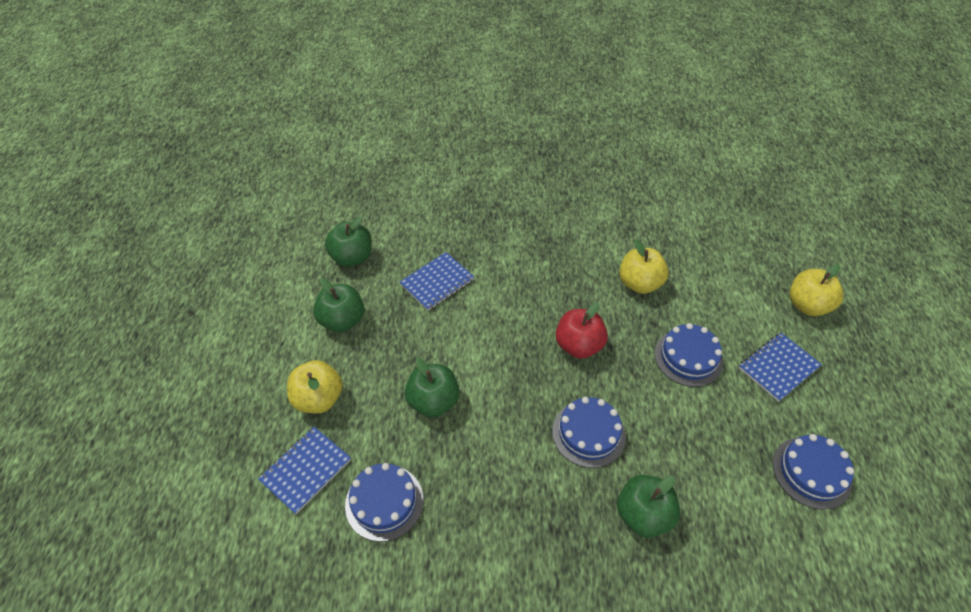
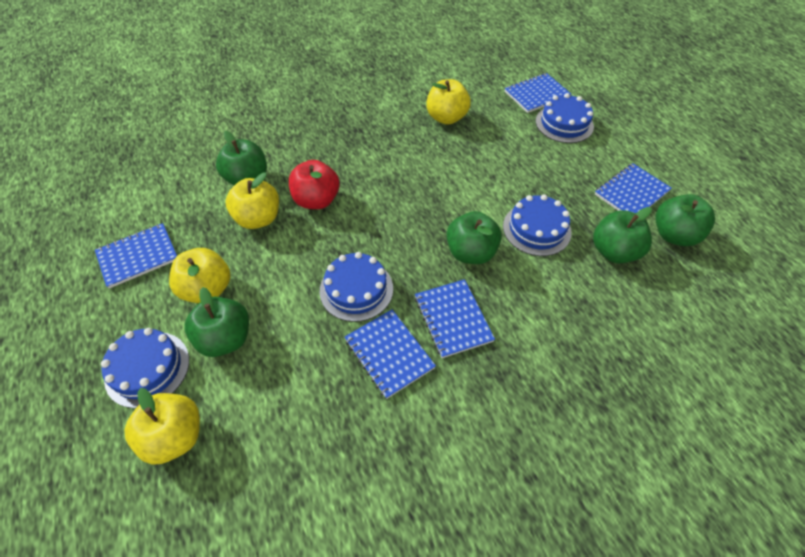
blue notebook: 3 -> 5
green apple: 4 -> 5
yellow apple: 3 -> 4

